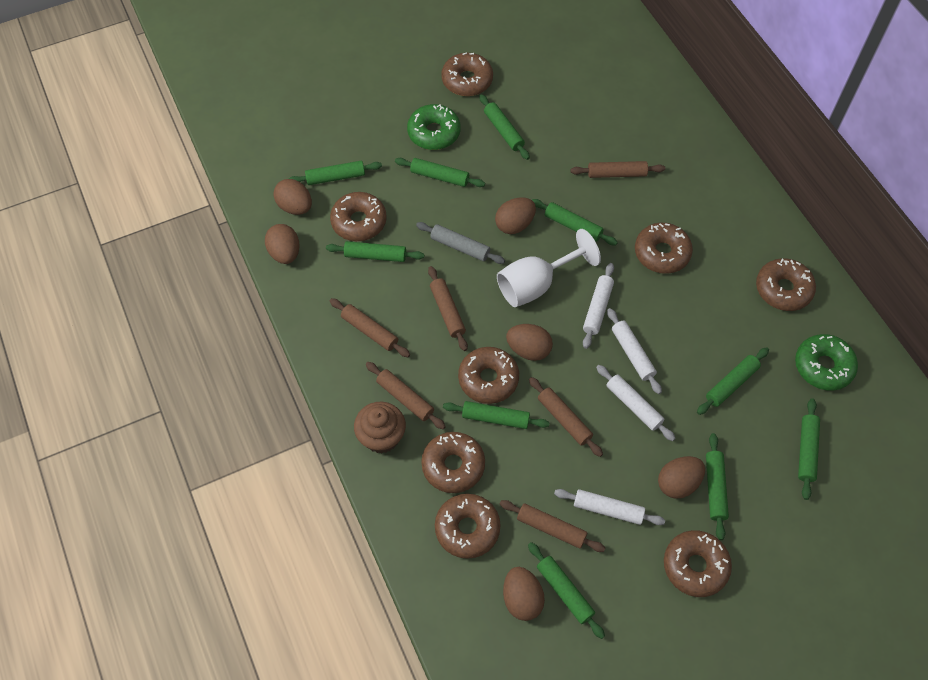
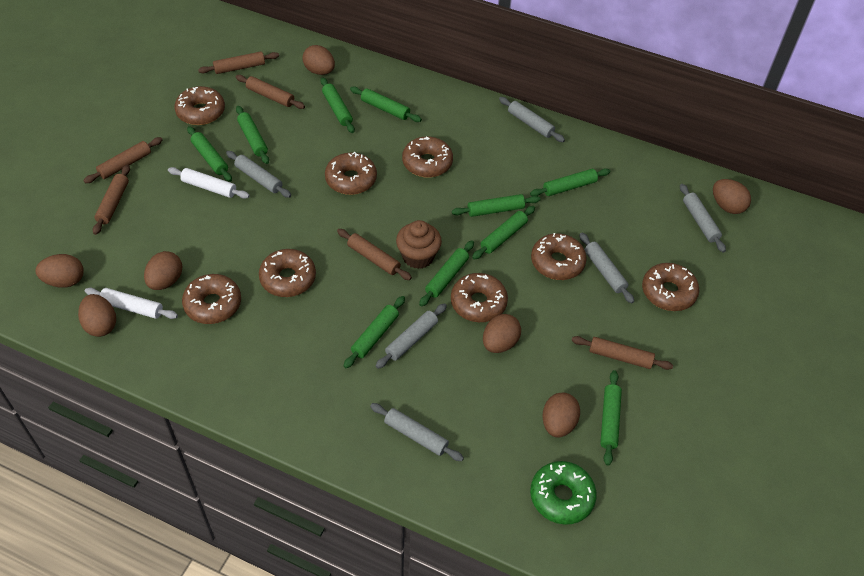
brown egg: 6 -> 7
green donut: 2 -> 1
grey rolling pin: 1 -> 6
white goblet: 1 -> 0
white rolling pin: 4 -> 2

